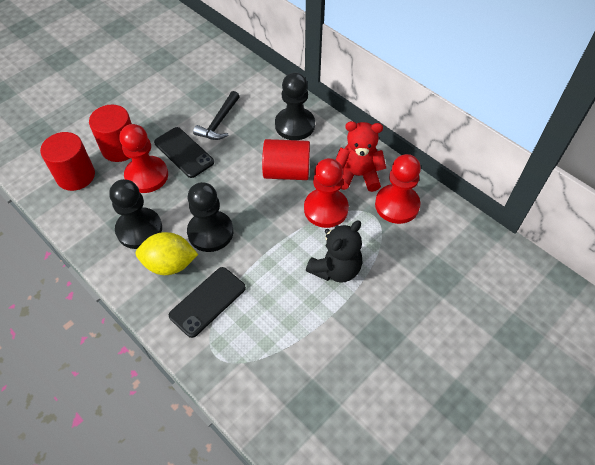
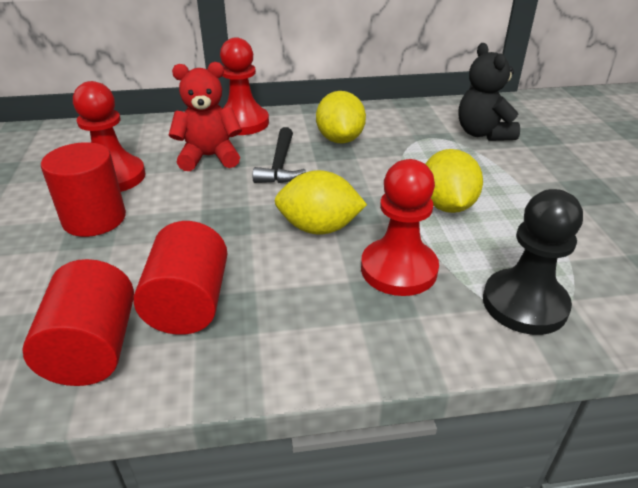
black pawn: 3 -> 1
black phone: 2 -> 0
yellow lemon: 1 -> 3

